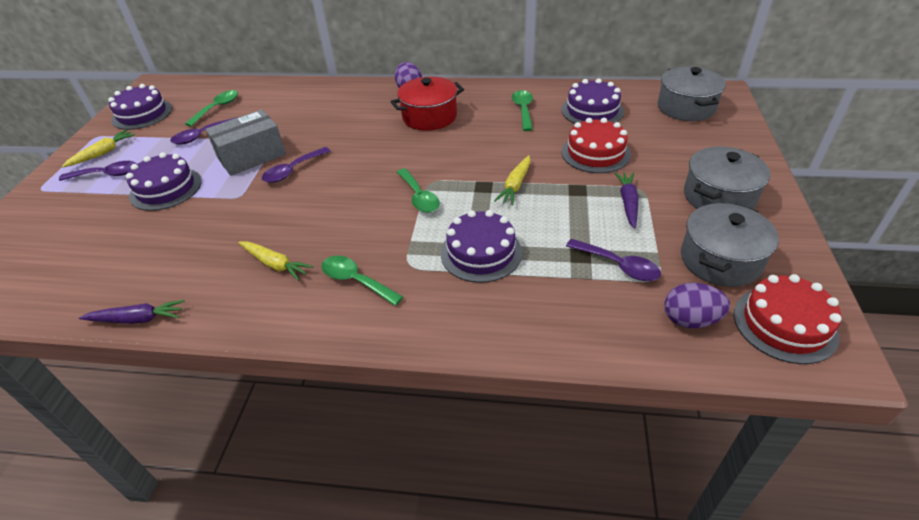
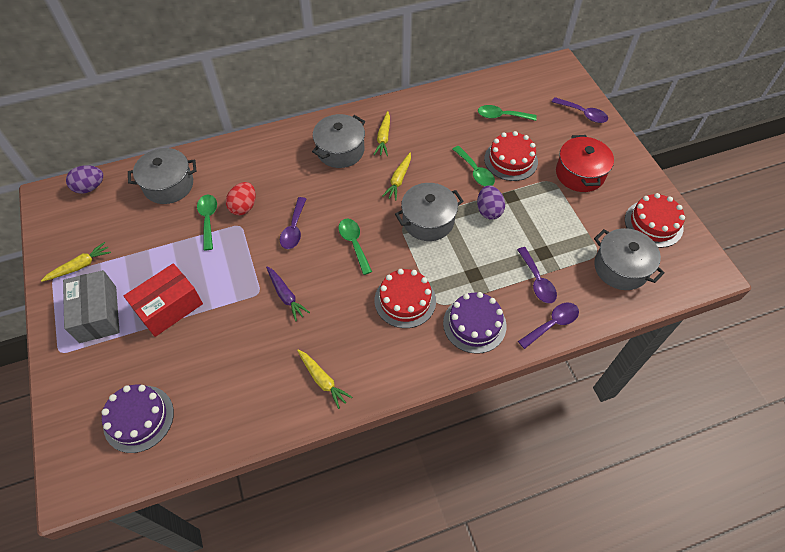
grey pot: 3 -> 4
purple cake: 4 -> 2
purple carrot: 2 -> 1
red box: 0 -> 1
red cake: 2 -> 3
red egg: 0 -> 1
yellow carrot: 3 -> 4

